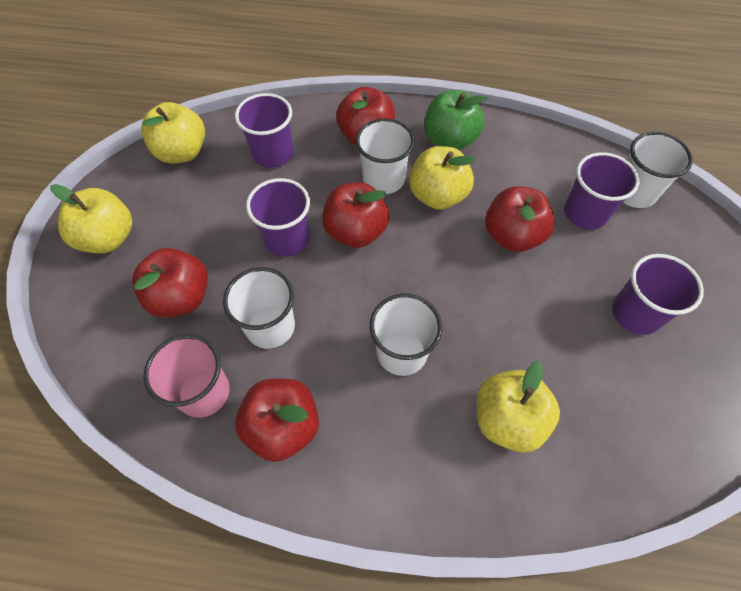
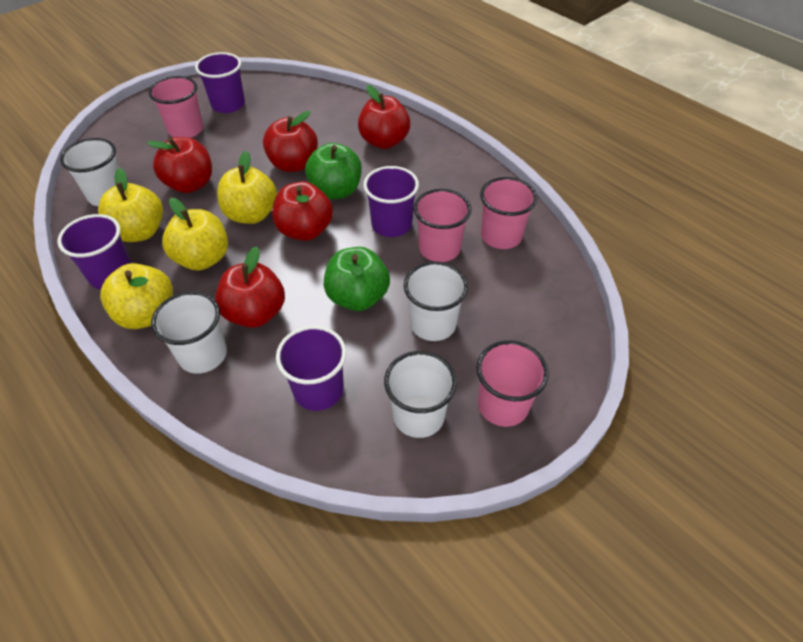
green apple: 1 -> 2
pink cup: 1 -> 4

